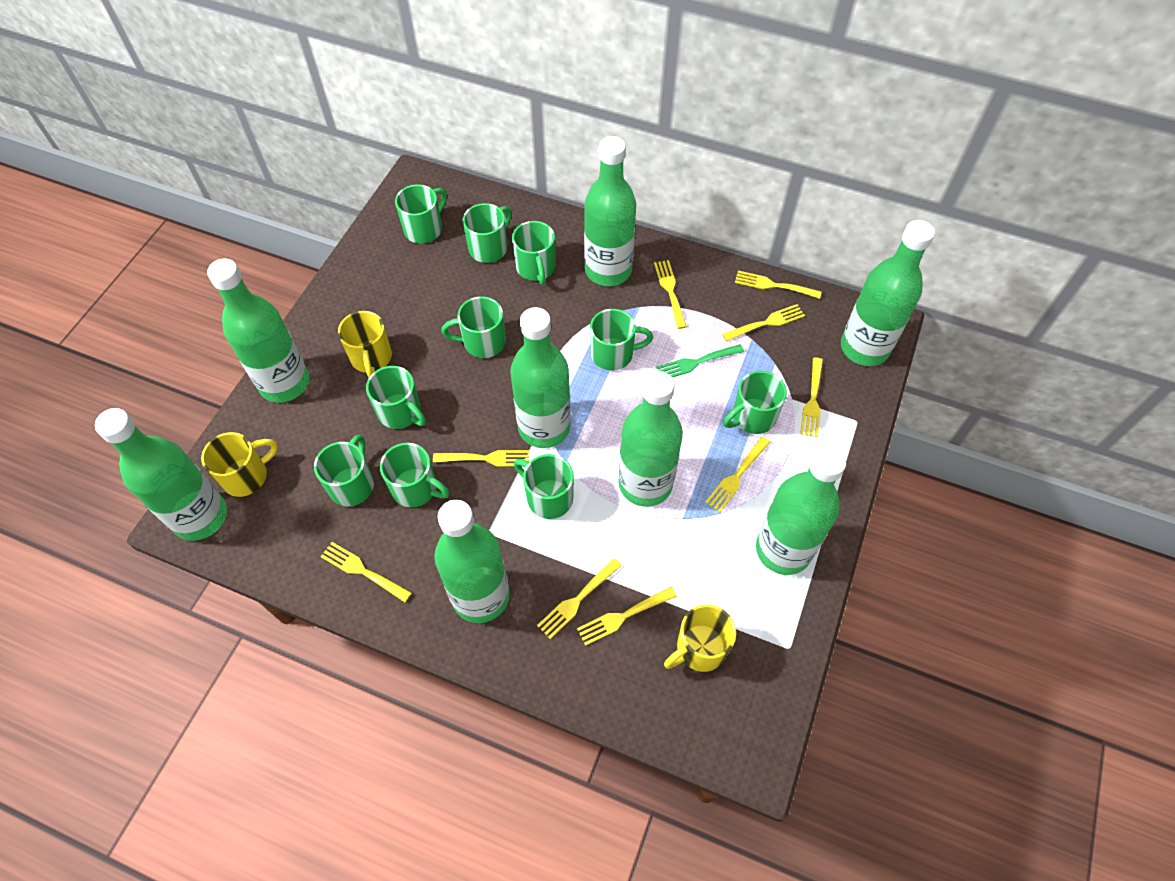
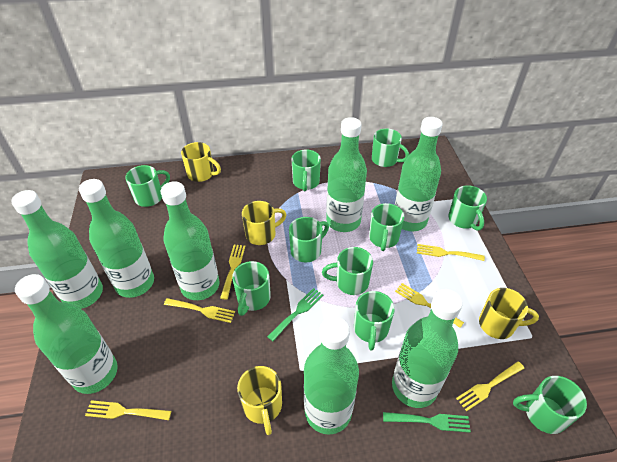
green fork: 1 -> 2
yellow fork: 9 -> 6
yellow mug: 3 -> 4

